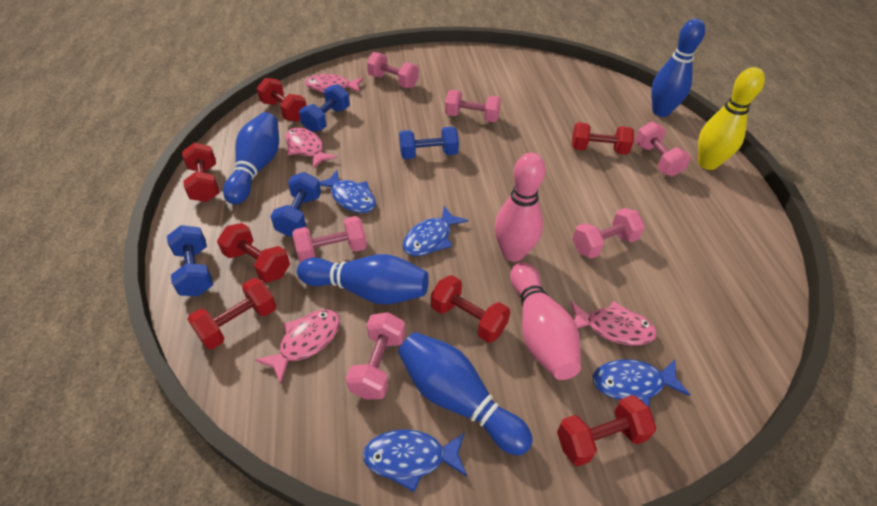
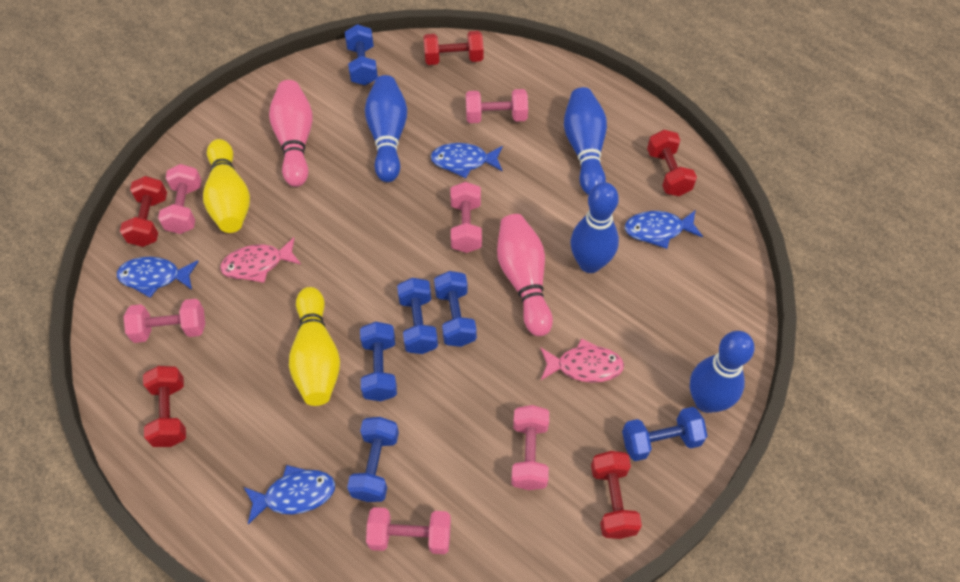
blue dumbbell: 4 -> 6
pink fish: 4 -> 2
red dumbbell: 7 -> 5
yellow bowling pin: 1 -> 2

